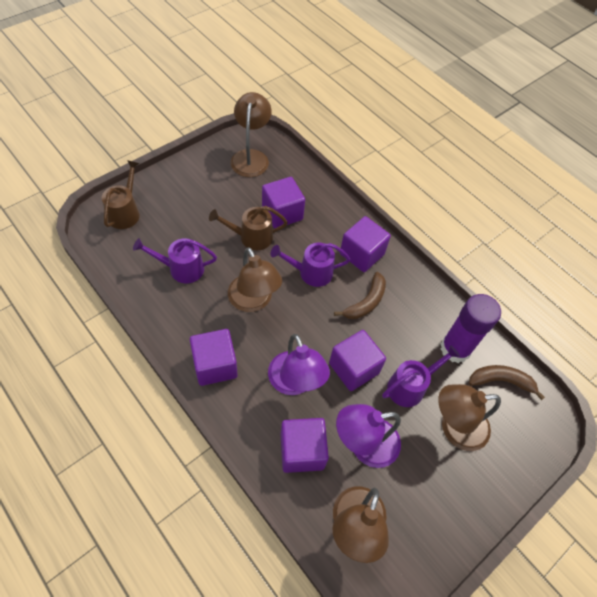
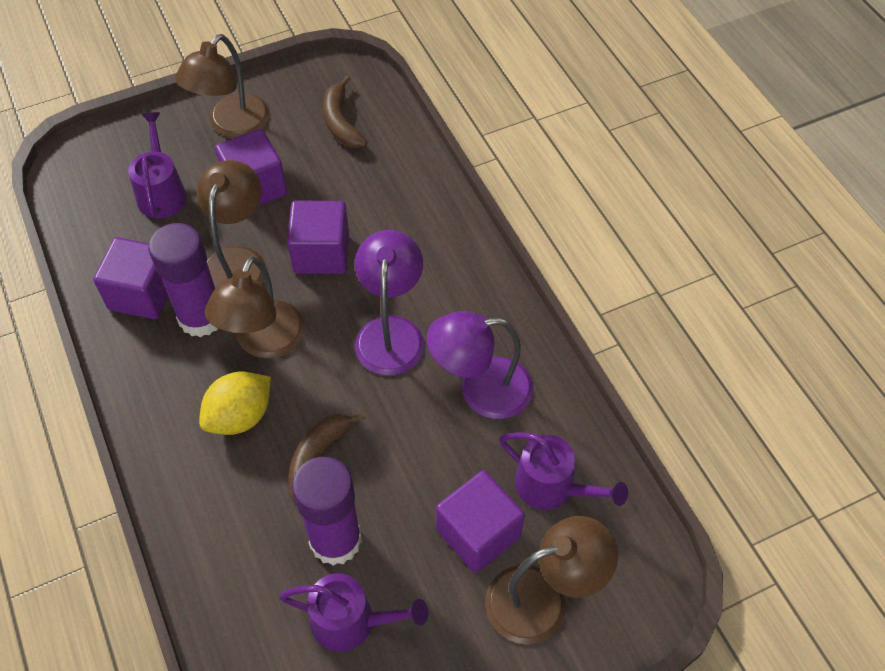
brown watering can: 2 -> 0
purple cube: 5 -> 4
purple glue stick: 1 -> 2
yellow lemon: 0 -> 1

